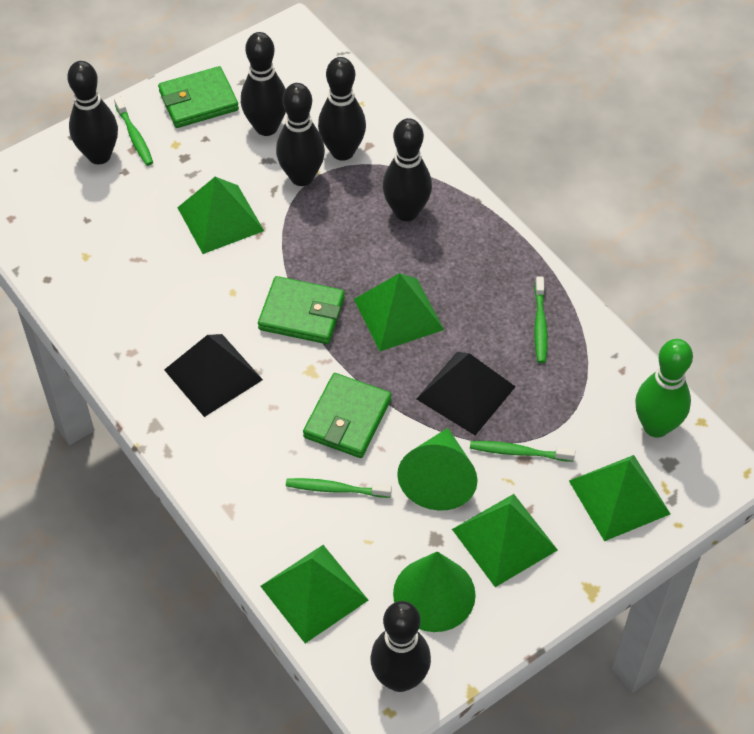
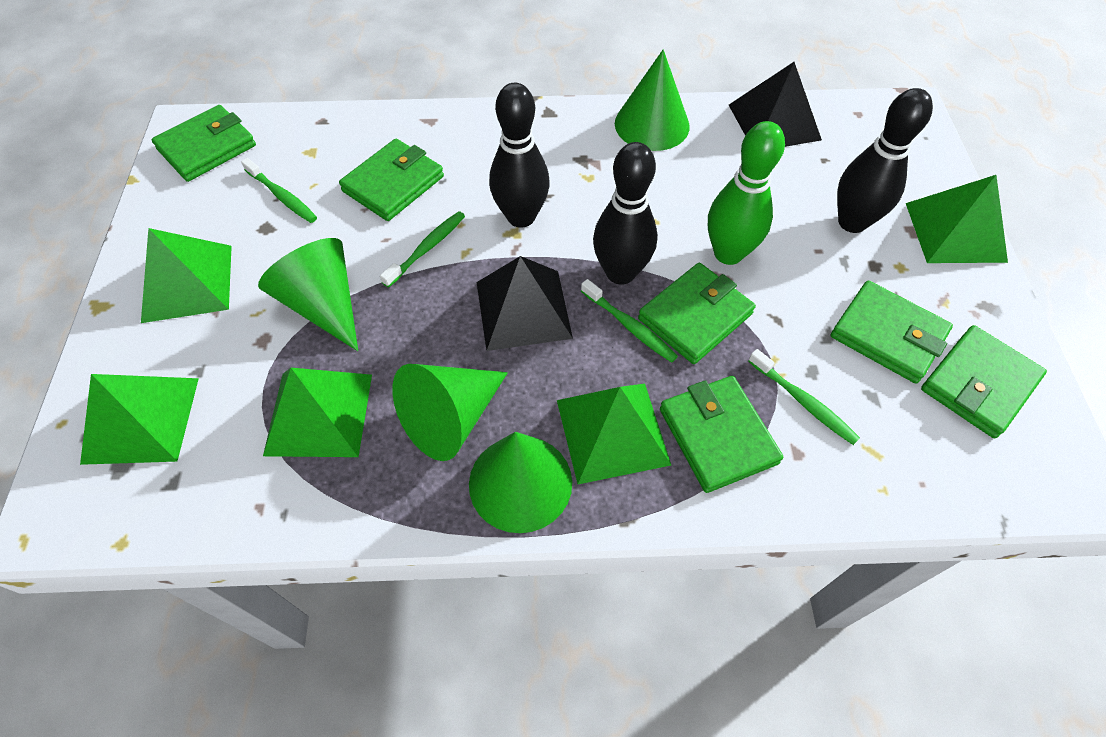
black bowling pin: 6 -> 3
green cone: 2 -> 4
green wallet: 3 -> 6

